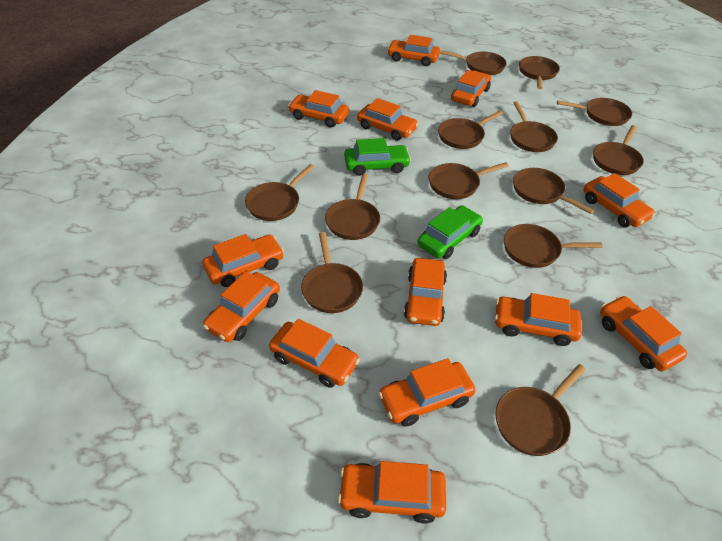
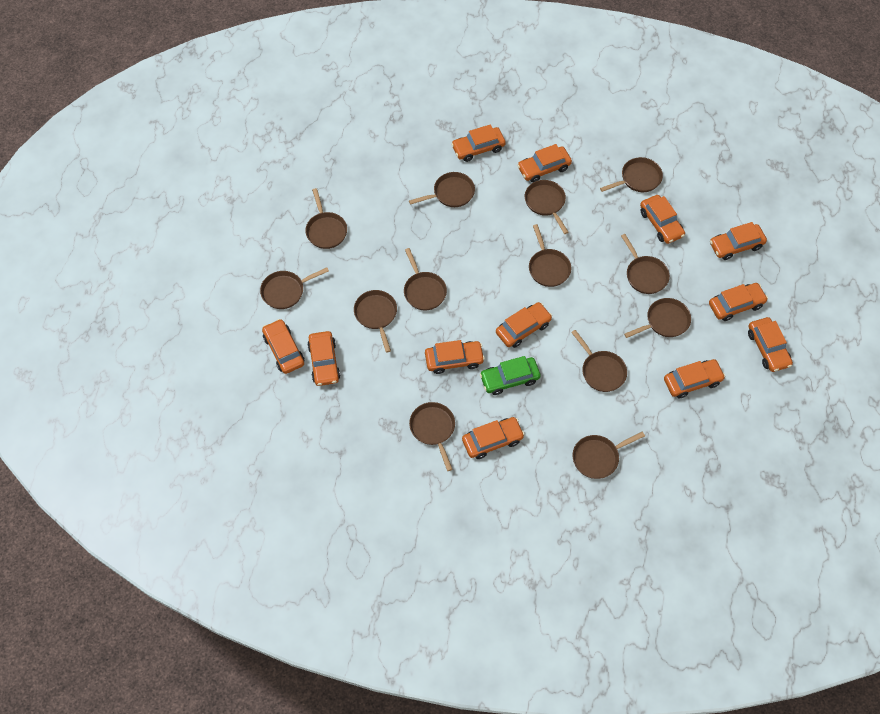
green car: 2 -> 1
orange car: 13 -> 12

